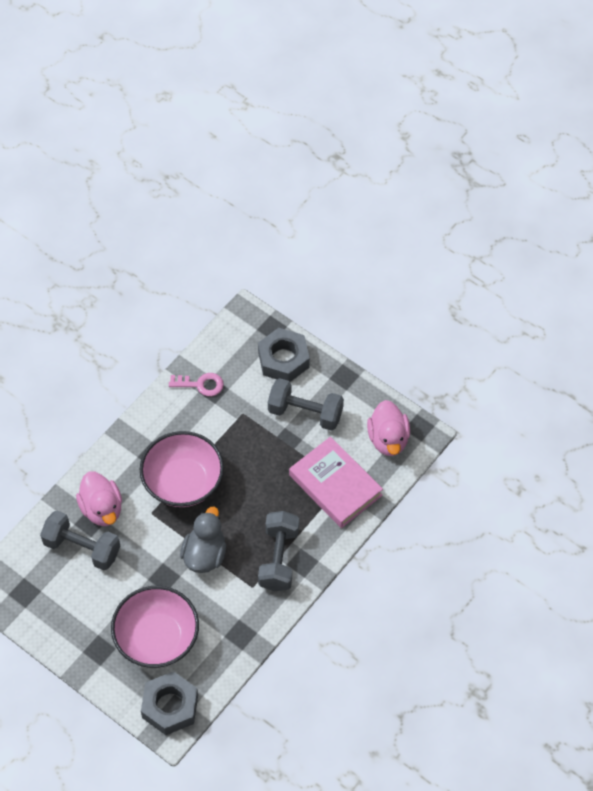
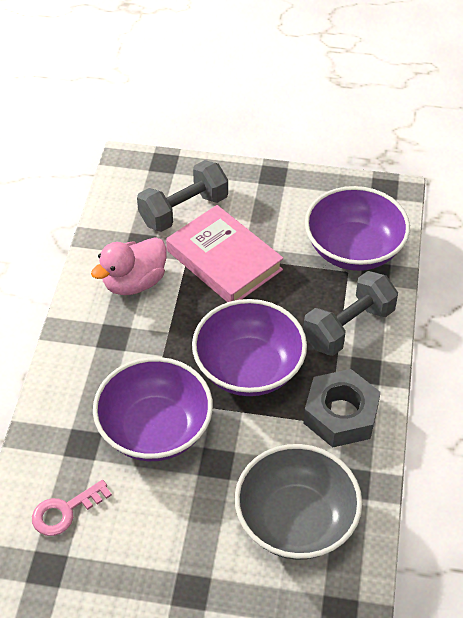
grey bowl: 0 -> 1
grey duck: 1 -> 0
grey dumbbell: 3 -> 2
grey nut: 2 -> 1
pink bowl: 2 -> 0
pink duck: 2 -> 1
purple bowl: 0 -> 3

